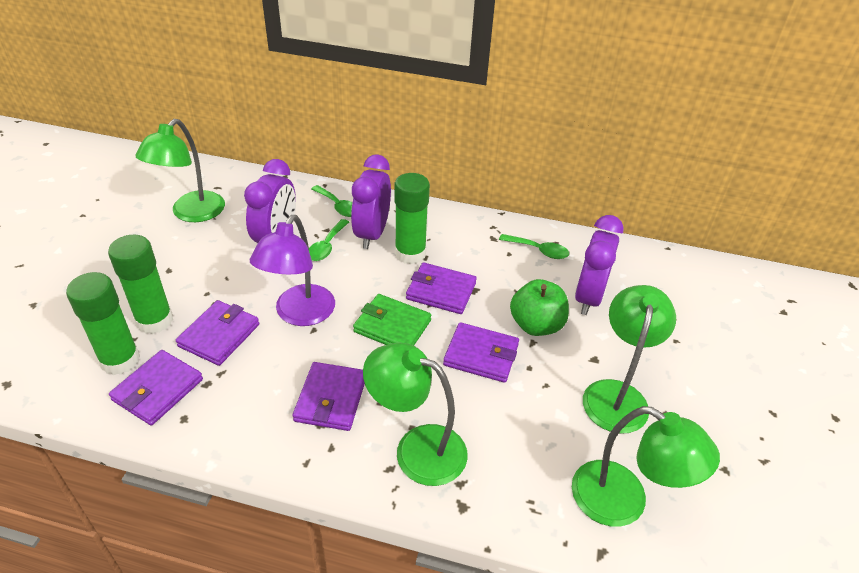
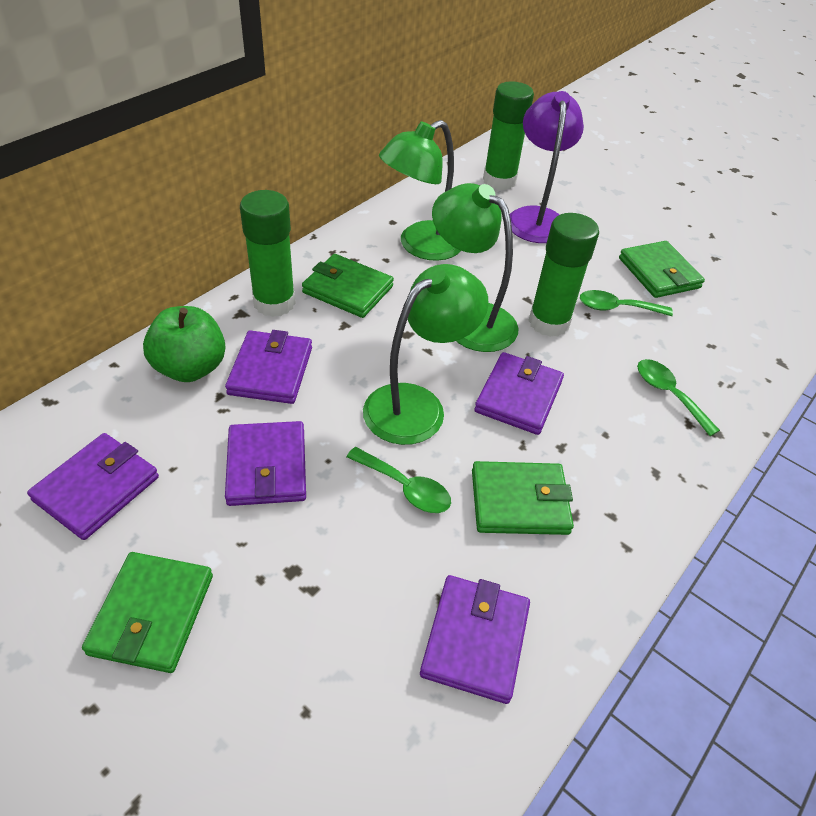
green lamp: 4 -> 3
green wallet: 1 -> 4
purple clock: 3 -> 0

